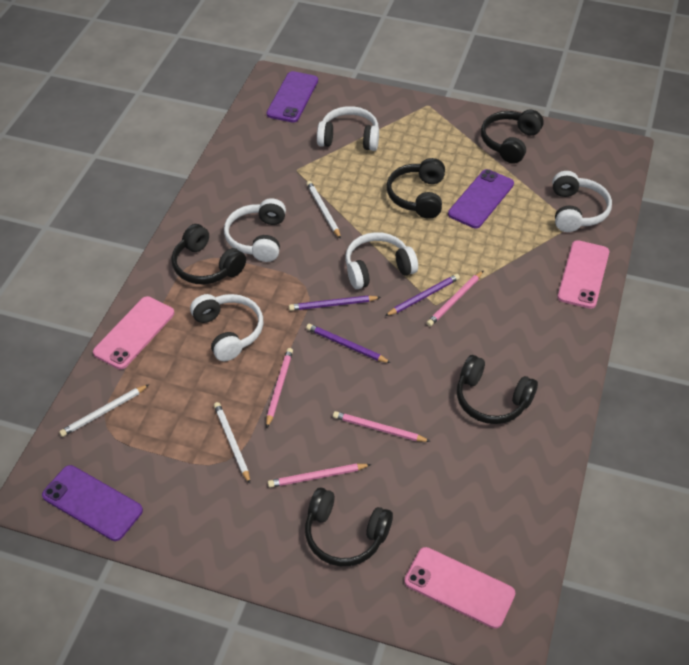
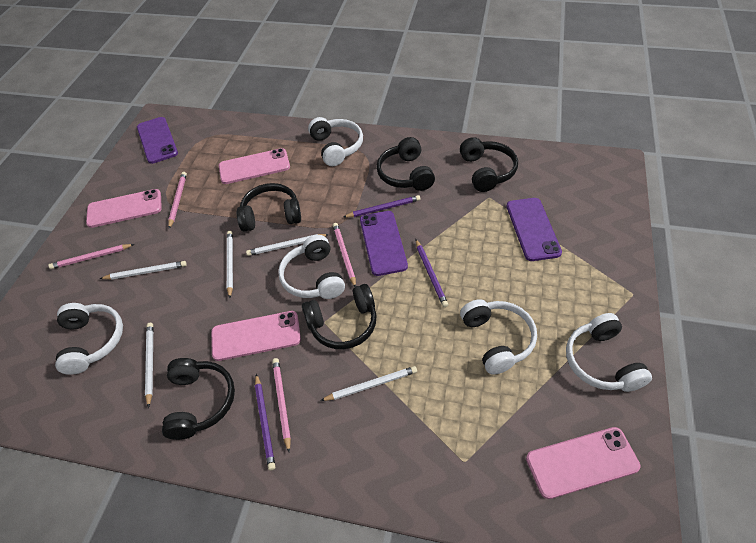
pink phone: 3 -> 4
white pencil: 3 -> 5

